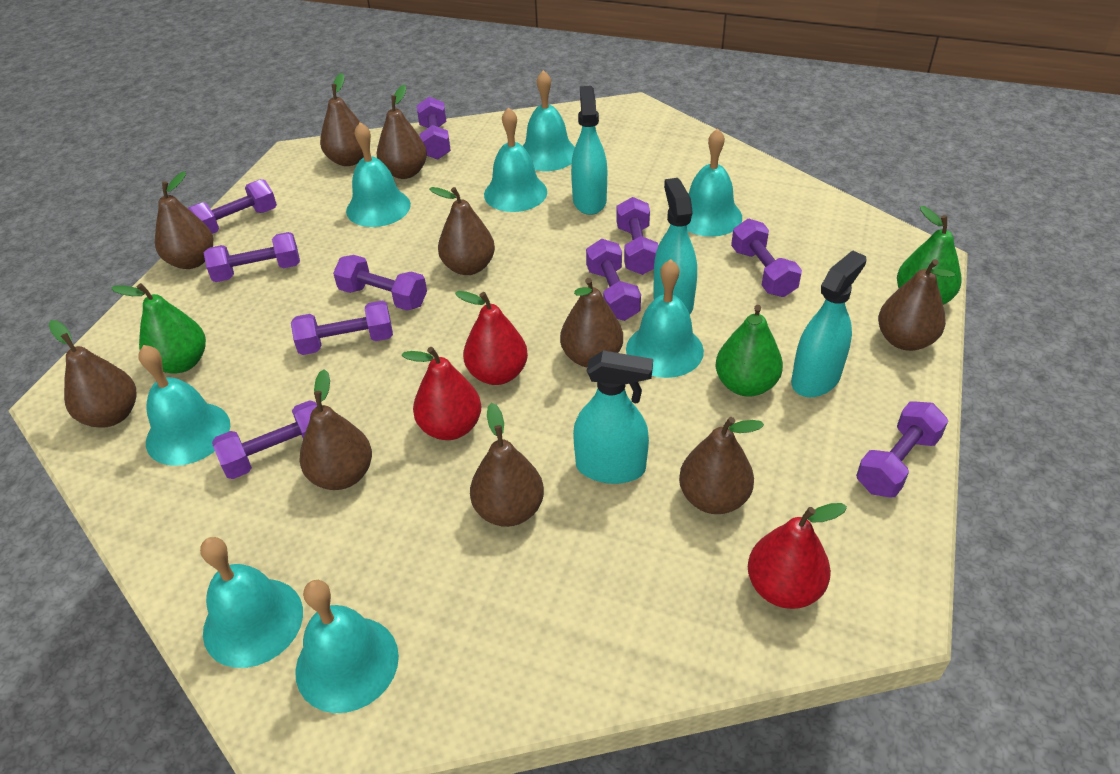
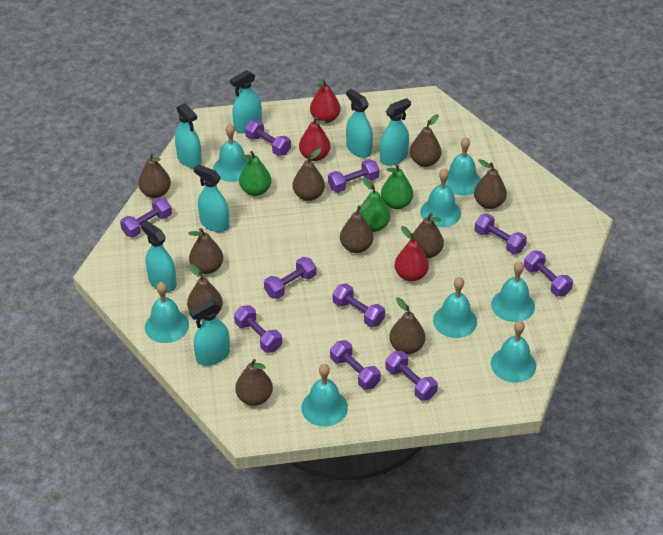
turquoise spray bottle: 4 -> 7

